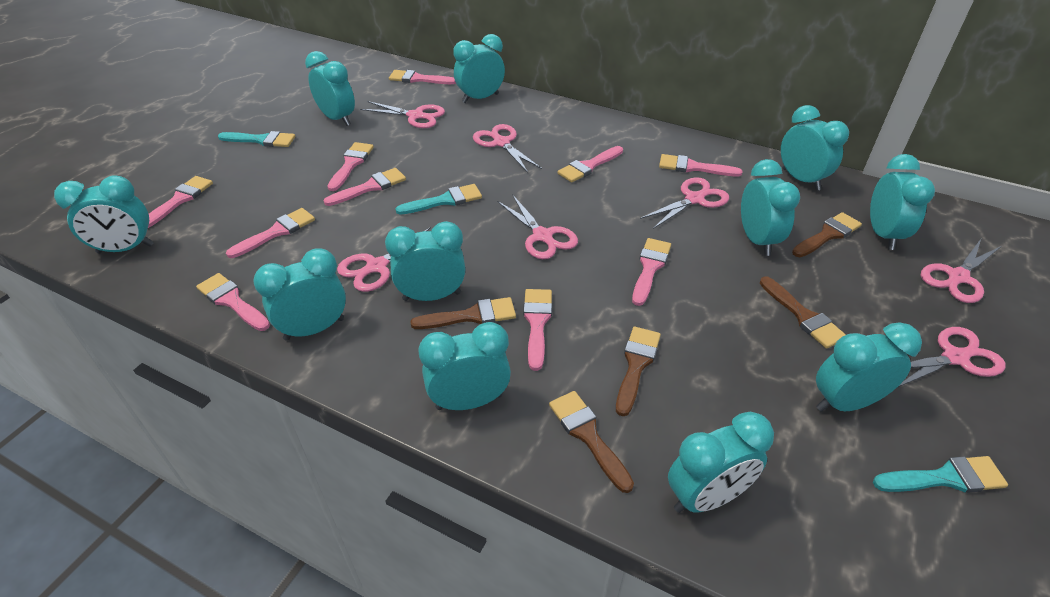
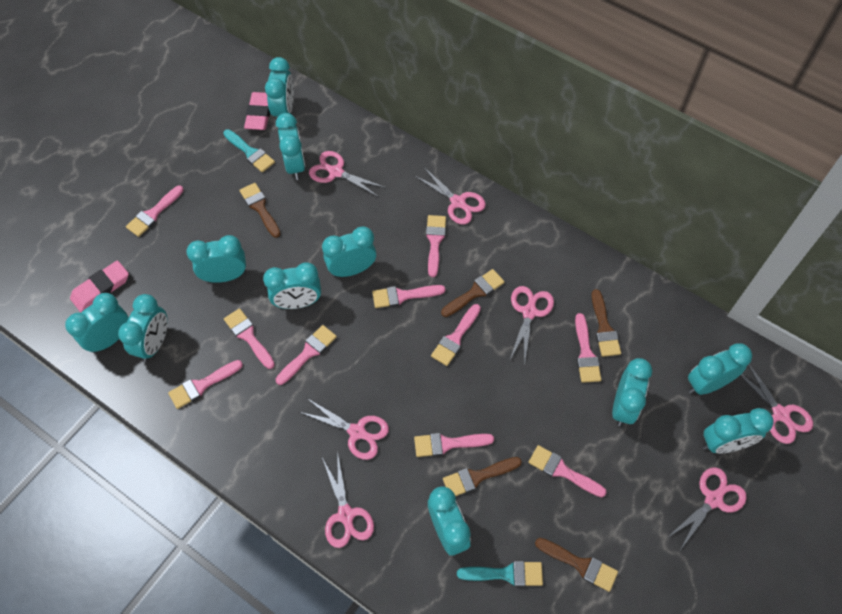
pink eraser: 0 -> 2
turquoise brush: 3 -> 2

